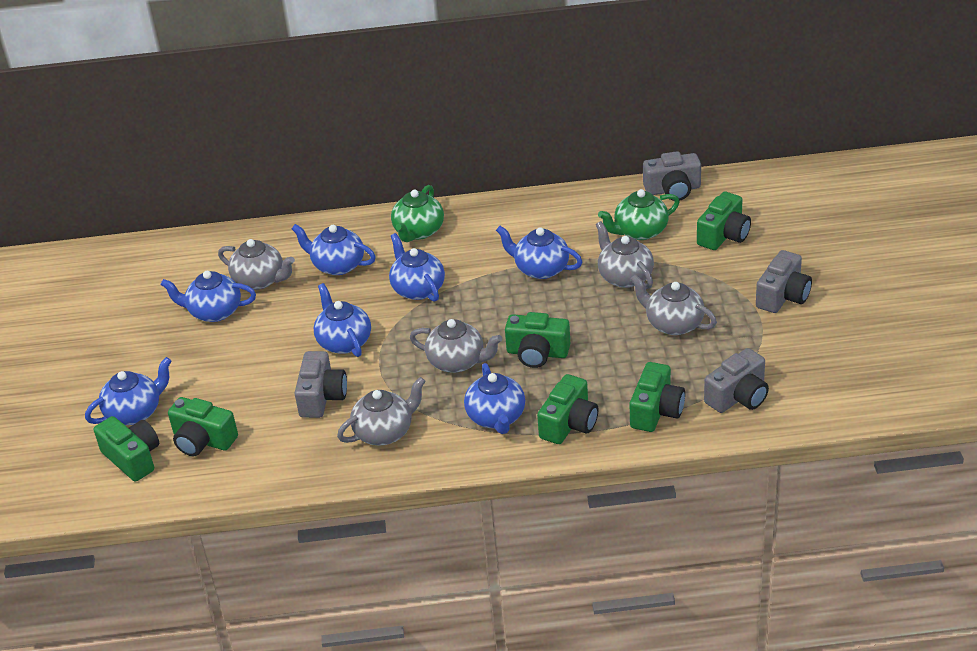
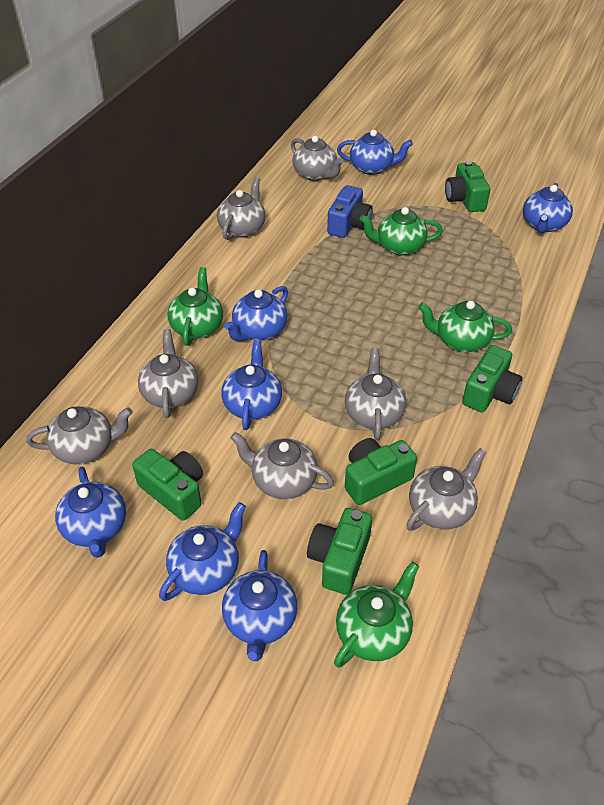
blue camera: 0 -> 1
green camera: 6 -> 5
green teapot: 2 -> 4
grey camera: 4 -> 0
grey teapot: 5 -> 7

